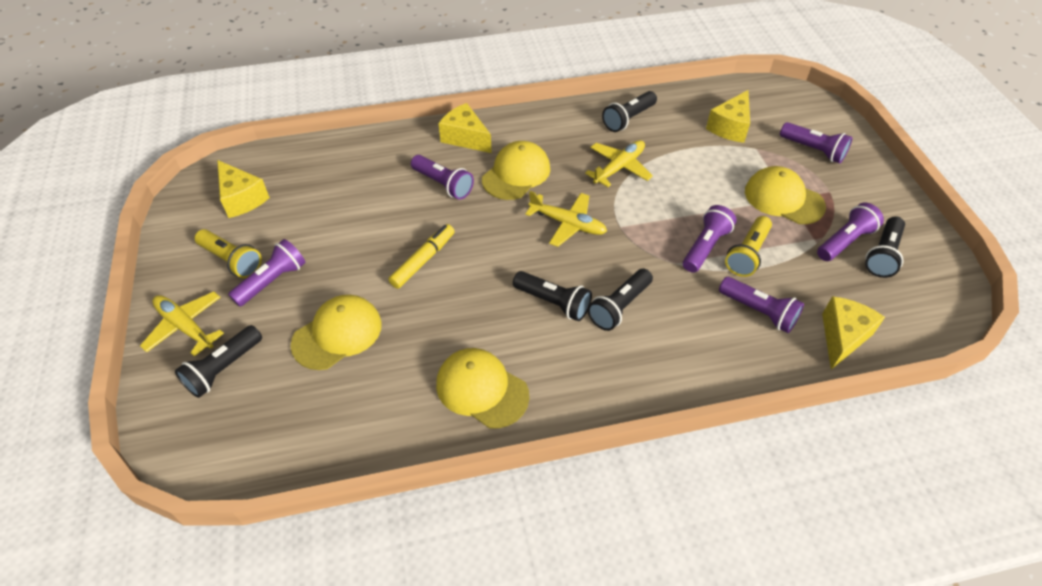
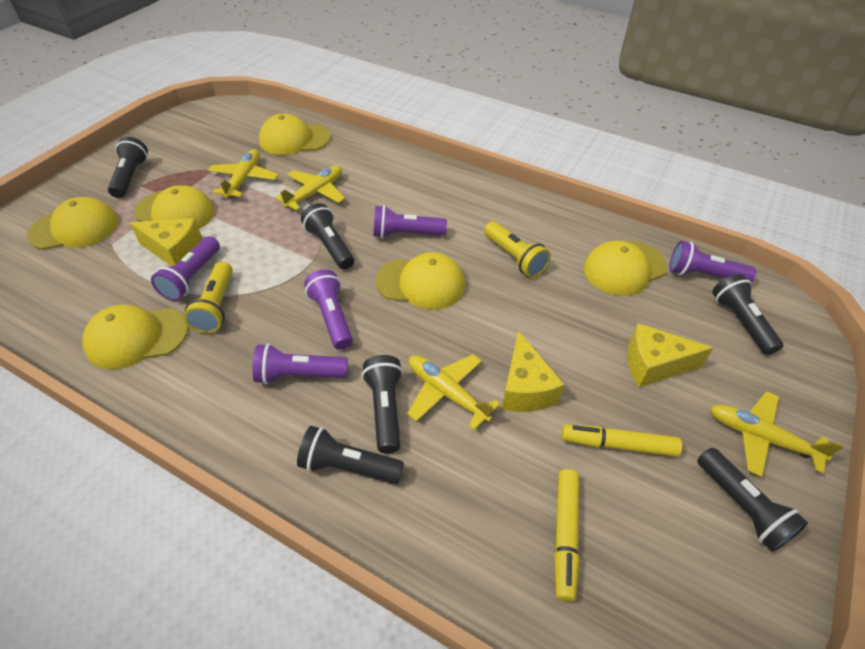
black flashlight: 5 -> 6
purple flashlight: 6 -> 5
yellow cap: 4 -> 6
yellow cheese: 4 -> 3
yellow marker: 1 -> 2
yellow plane: 3 -> 4

